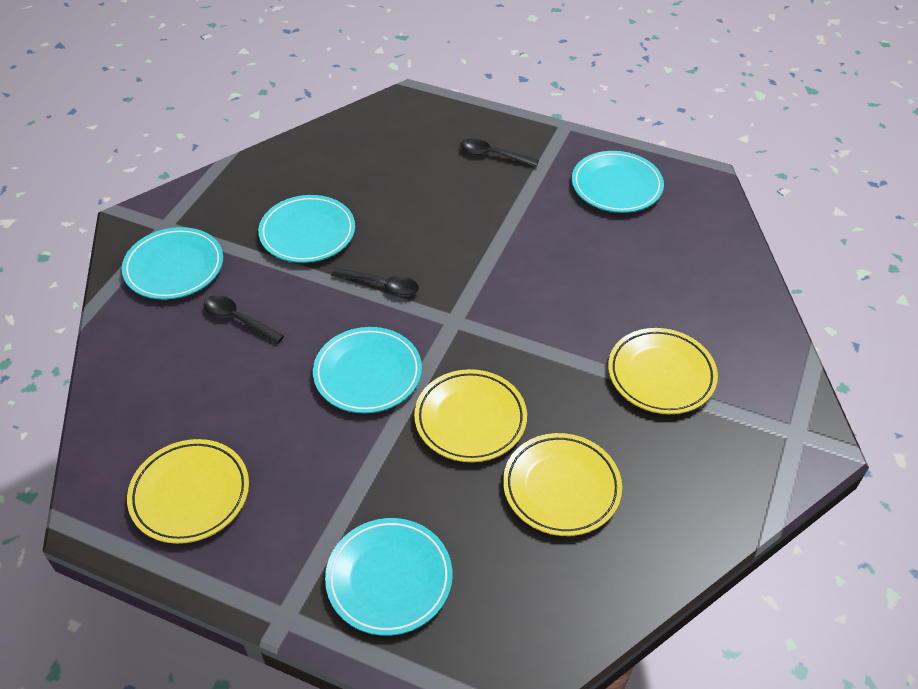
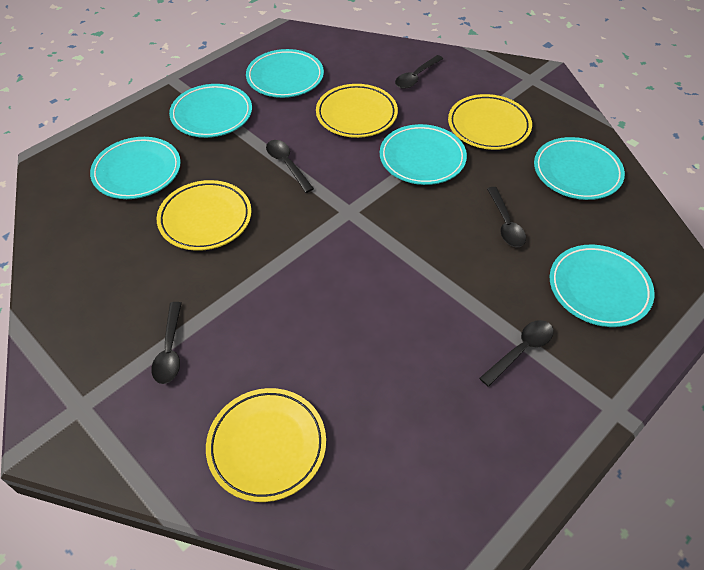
black spoon: 3 -> 5
turquoise plate: 5 -> 6

